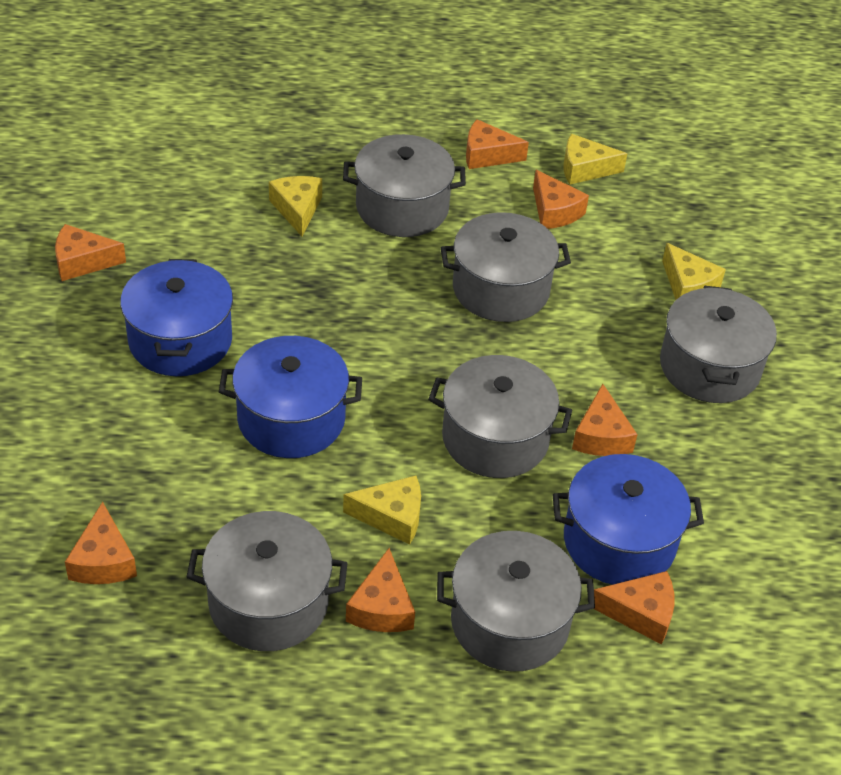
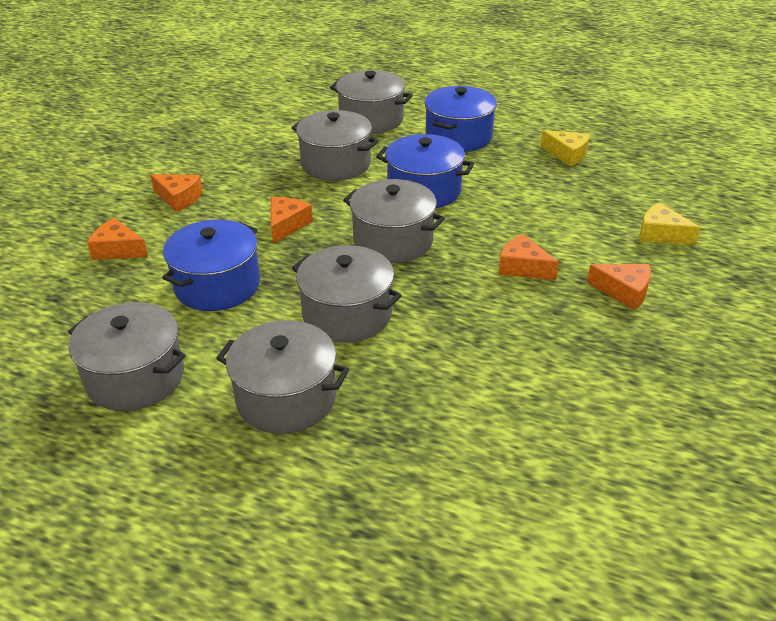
orange cheese: 7 -> 5
yellow cheese: 4 -> 2

